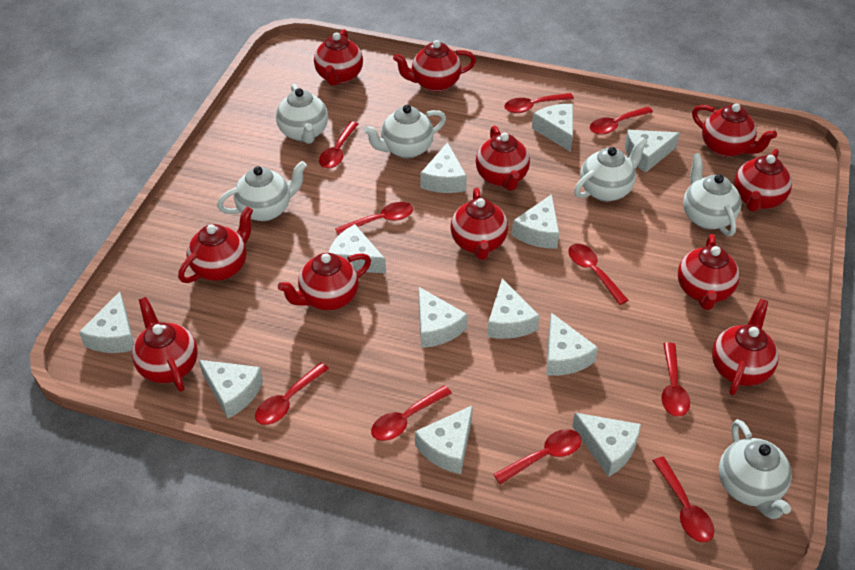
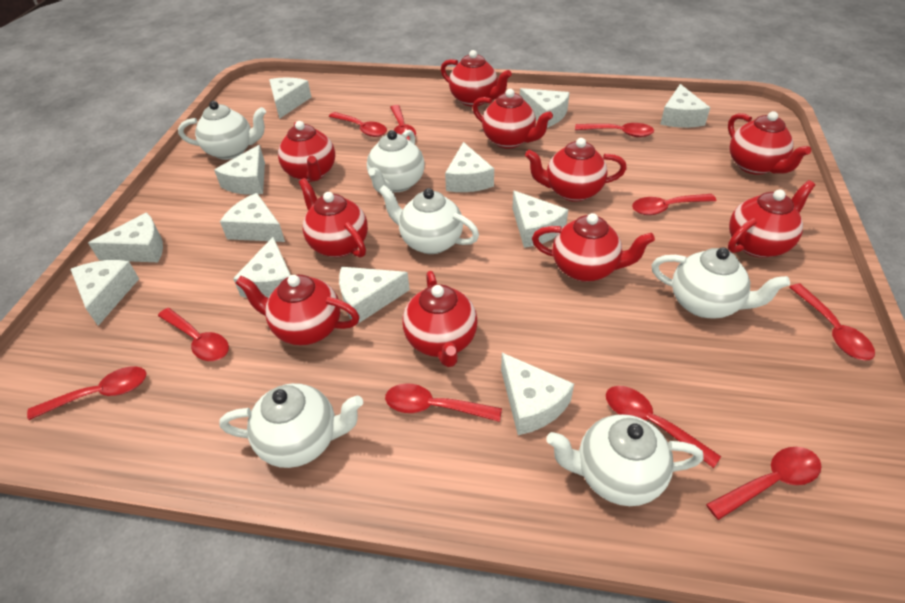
red teapot: 11 -> 10

